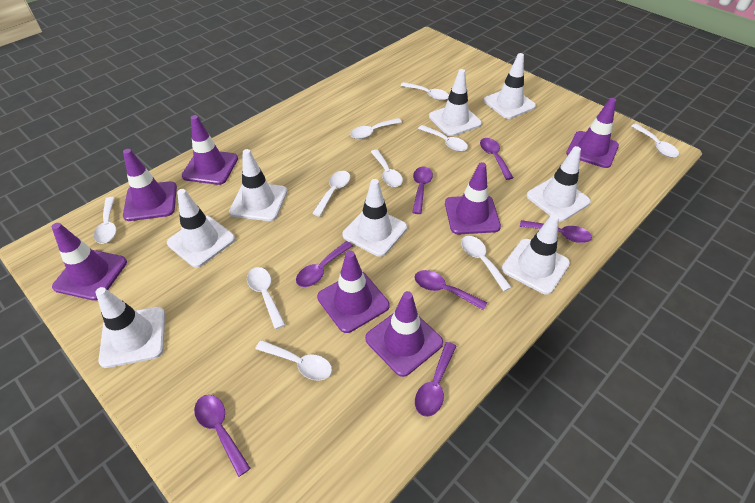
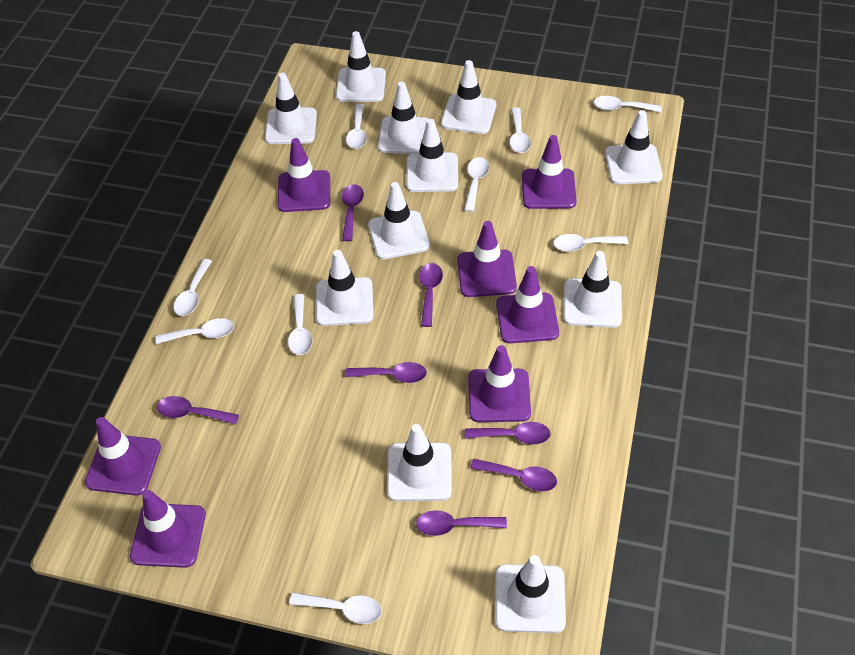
white spoon: 10 -> 9
white traffic cone: 8 -> 11

